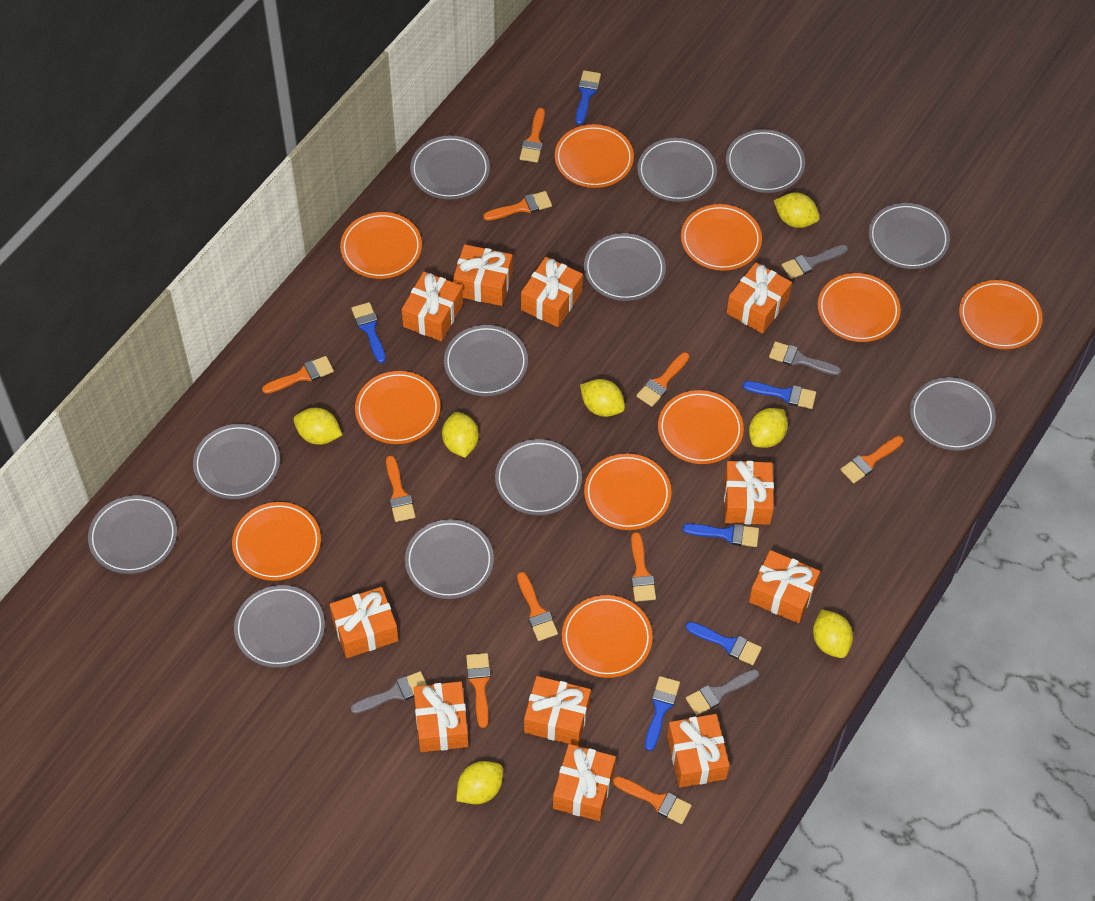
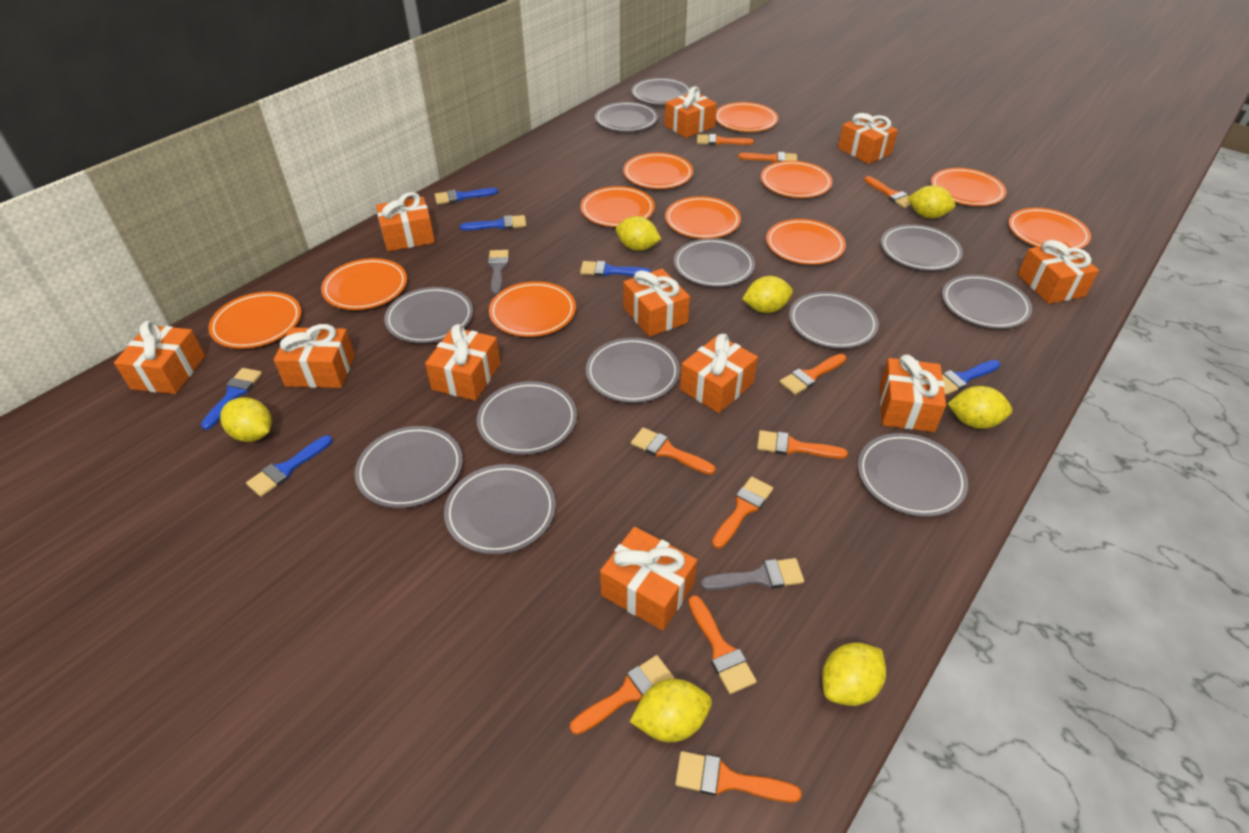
grey brush: 4 -> 2
orange plate: 10 -> 11

